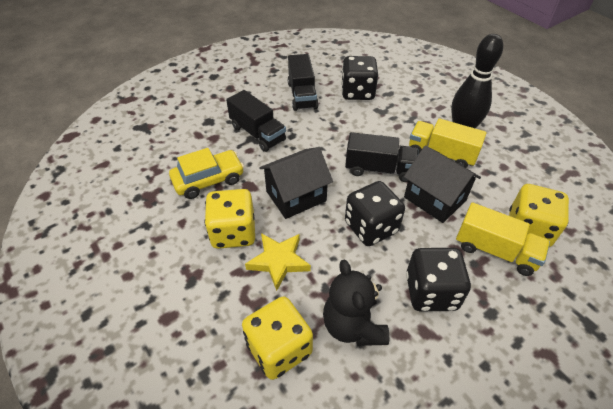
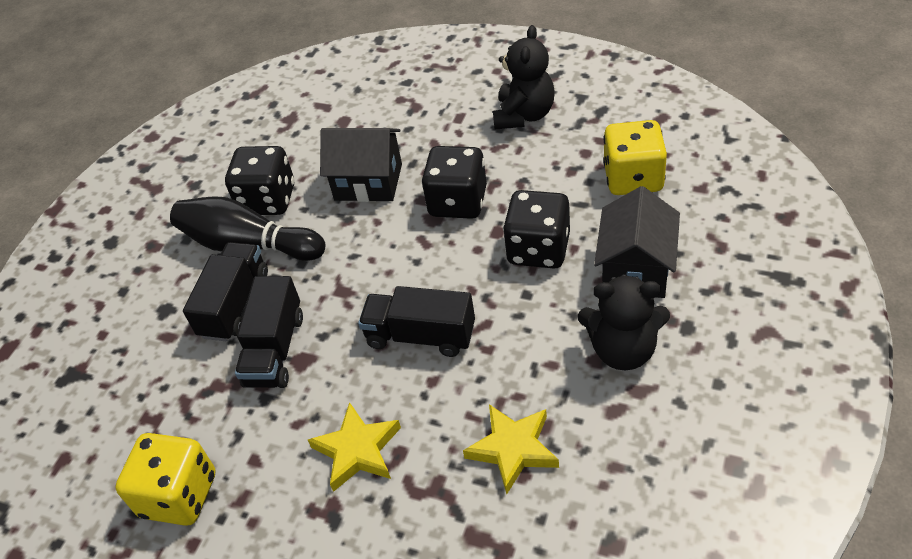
black teddy bear: 1 -> 2
yellow car: 1 -> 0
yellow dice: 3 -> 2
yellow star: 1 -> 2
yellow truck: 2 -> 0

